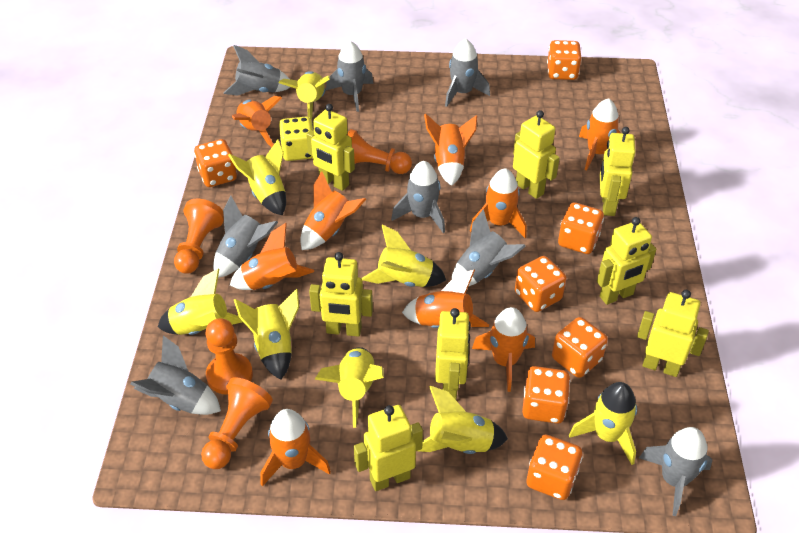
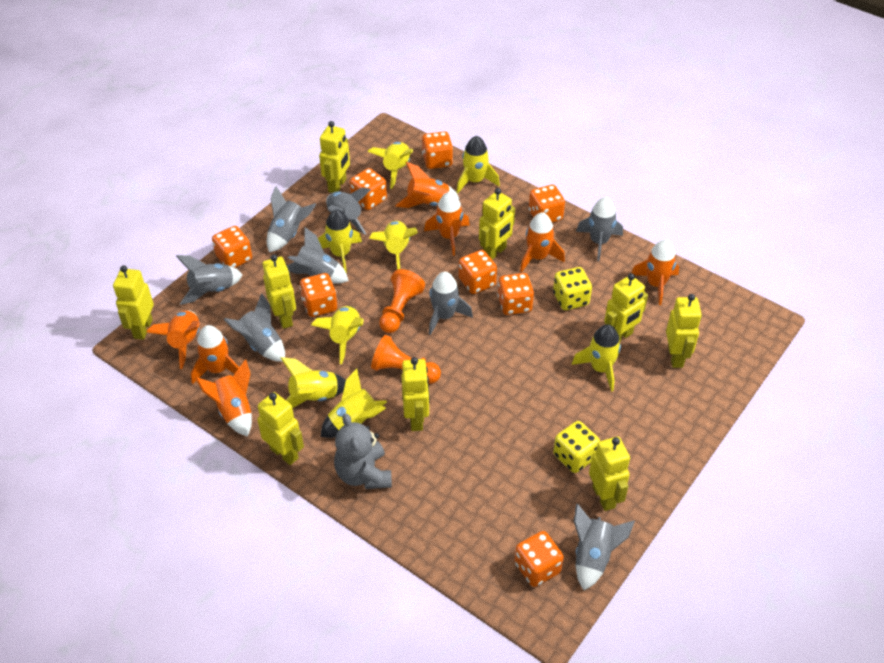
grey teddy bear: 0 -> 1
orange dice: 7 -> 8
orange pawn: 4 -> 2
orange rocket: 9 -> 7
yellow dice: 1 -> 2
yellow robot: 8 -> 9

